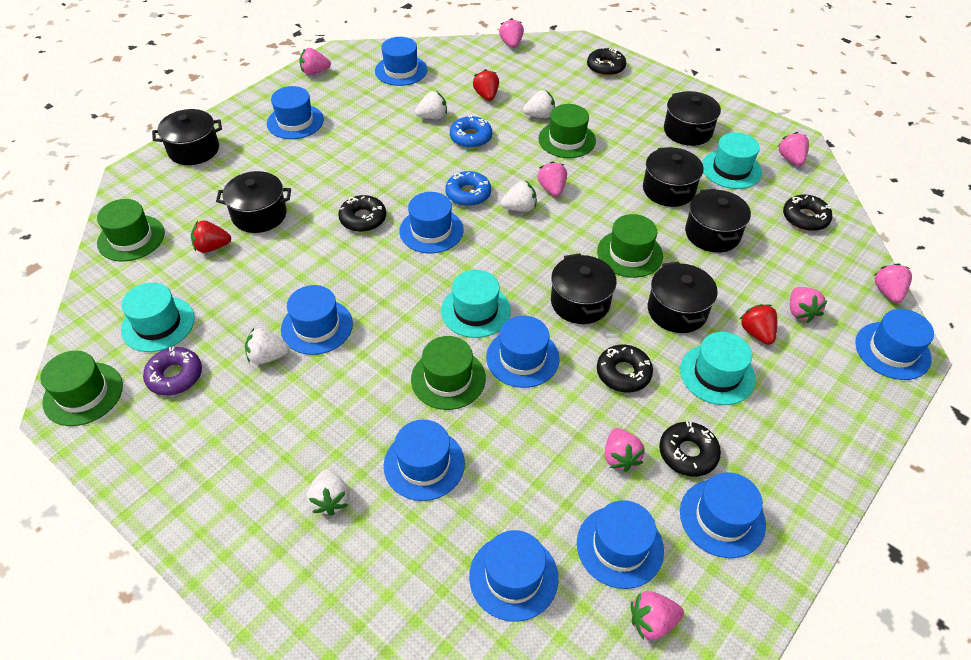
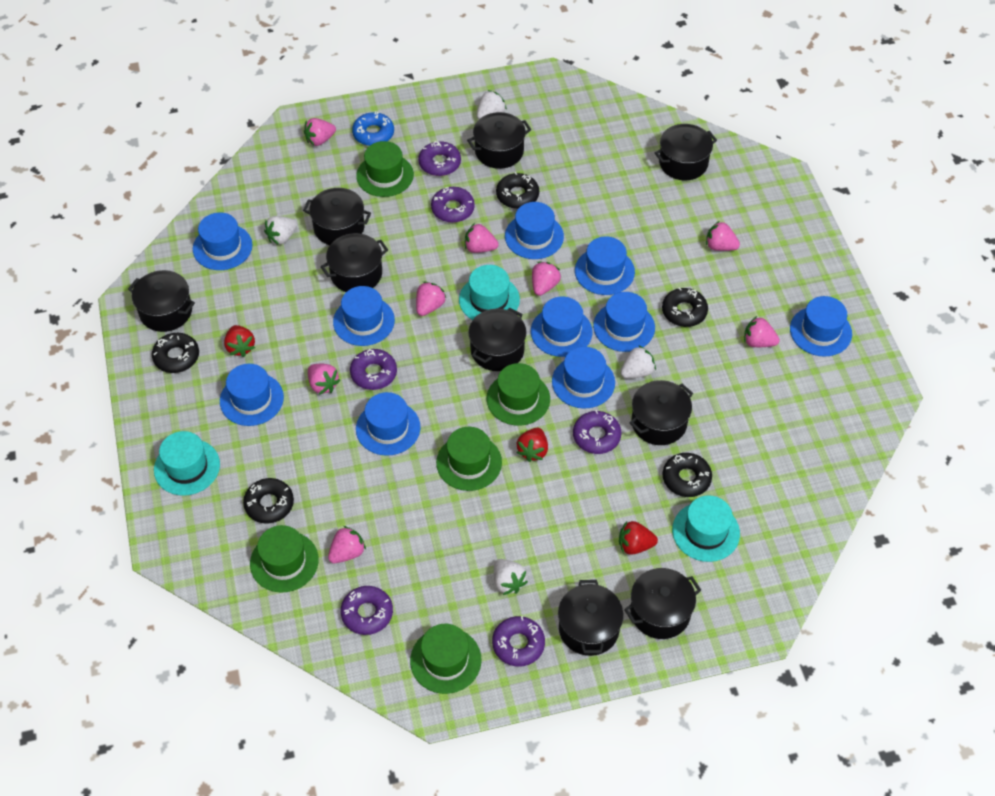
black pot: 7 -> 9
blue donut: 2 -> 1
purple donut: 1 -> 6
turquoise hat: 4 -> 3
white strawberry: 5 -> 4

